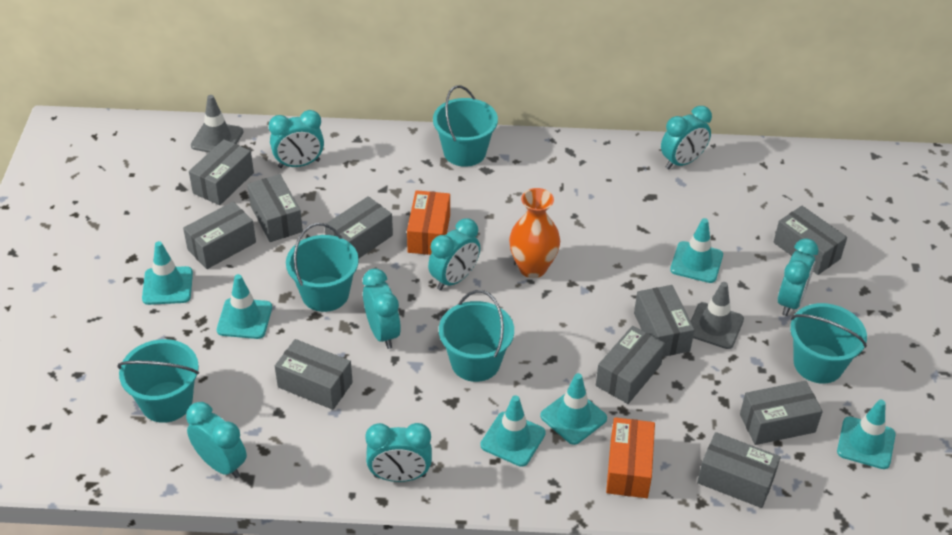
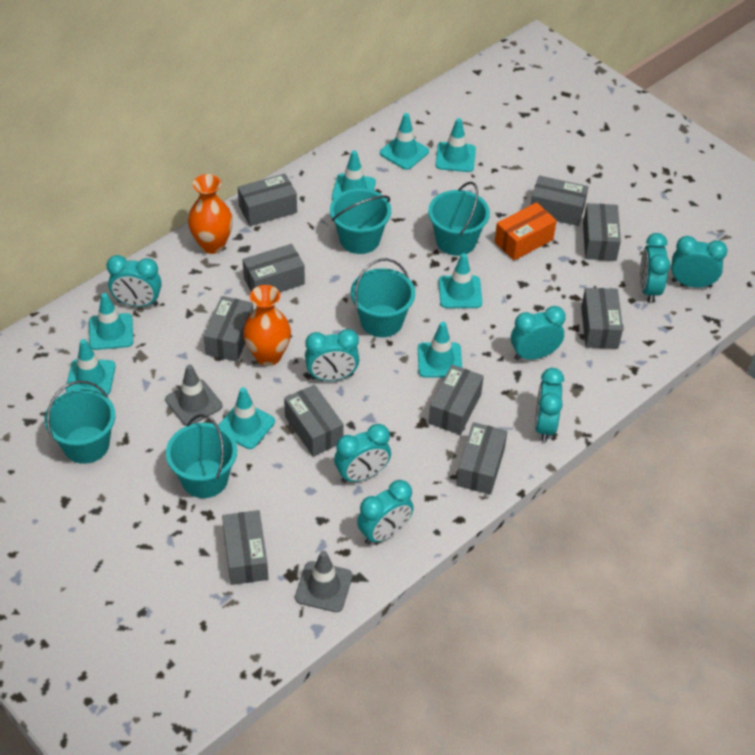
orange box: 2 -> 1
orange vase: 1 -> 2
turquoise clock: 7 -> 8
turquoise traffic cone: 6 -> 8

